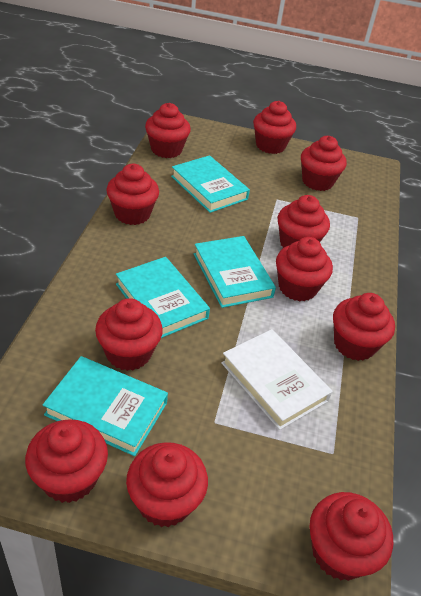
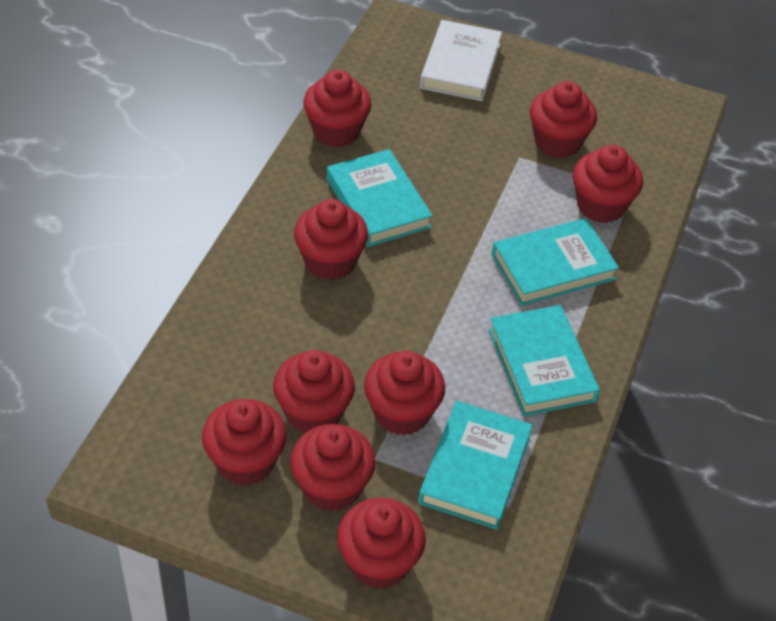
red cupcake: 11 -> 9

